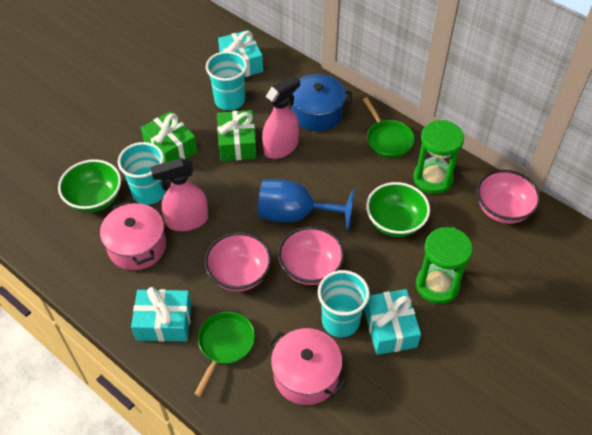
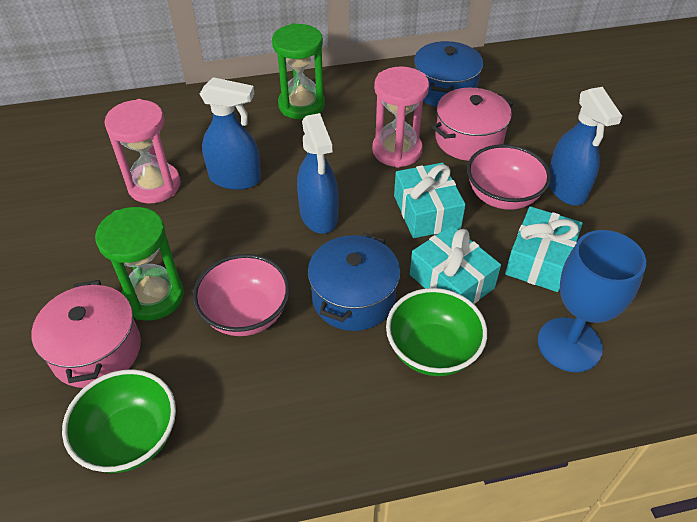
blue pot: 1 -> 2
blue spray bottle: 0 -> 3
green gift: 2 -> 0
green pan: 2 -> 0
pink bowl: 3 -> 2
pink hourglass: 0 -> 2
pink spray bottle: 2 -> 0
turquoise cup: 3 -> 0

